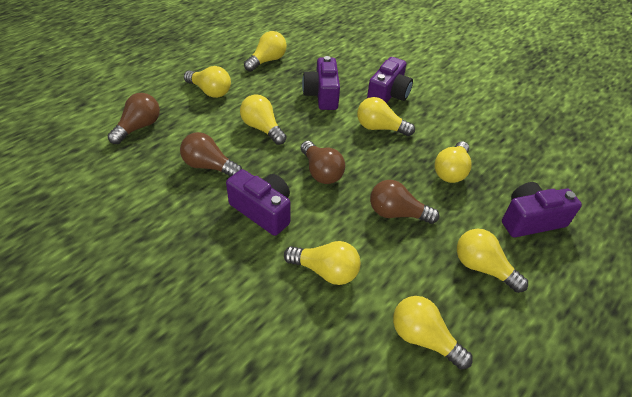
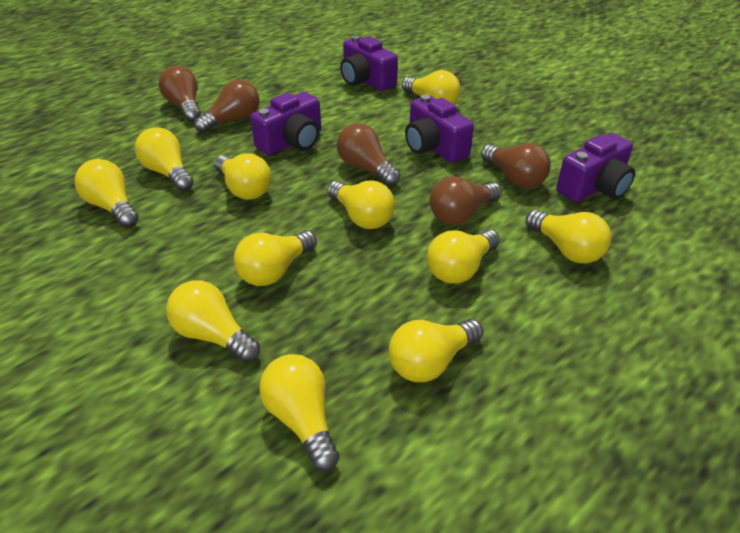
brown light bulb: 4 -> 5
yellow light bulb: 8 -> 11

